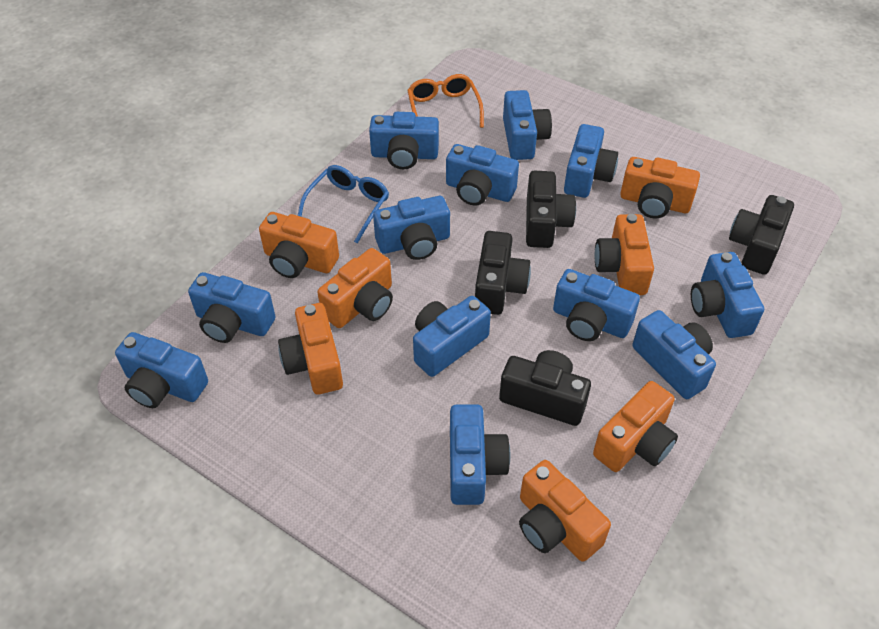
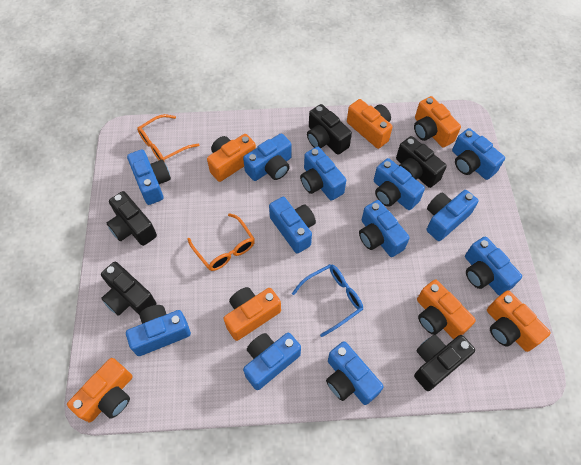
black camera: 4 -> 5
orange glasses: 1 -> 2

